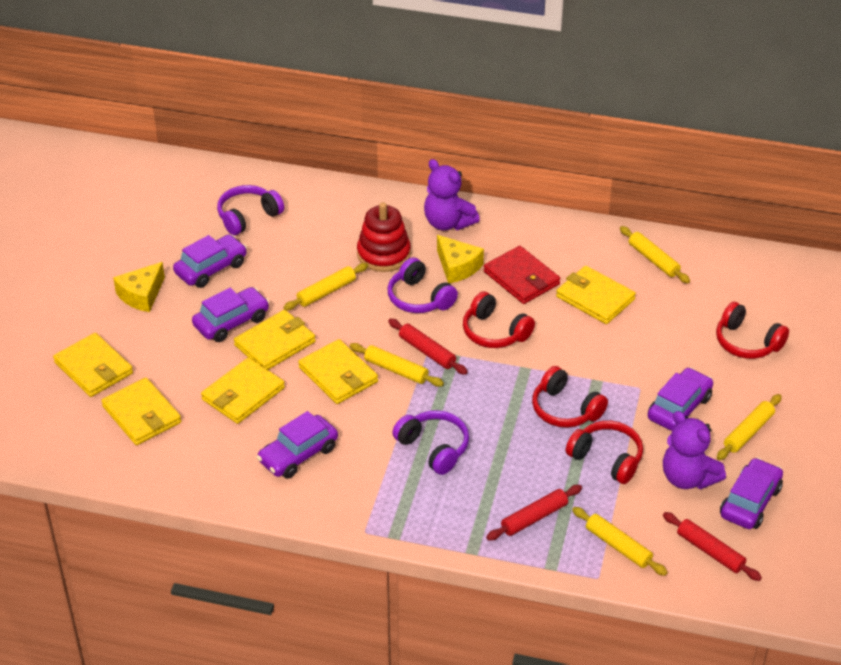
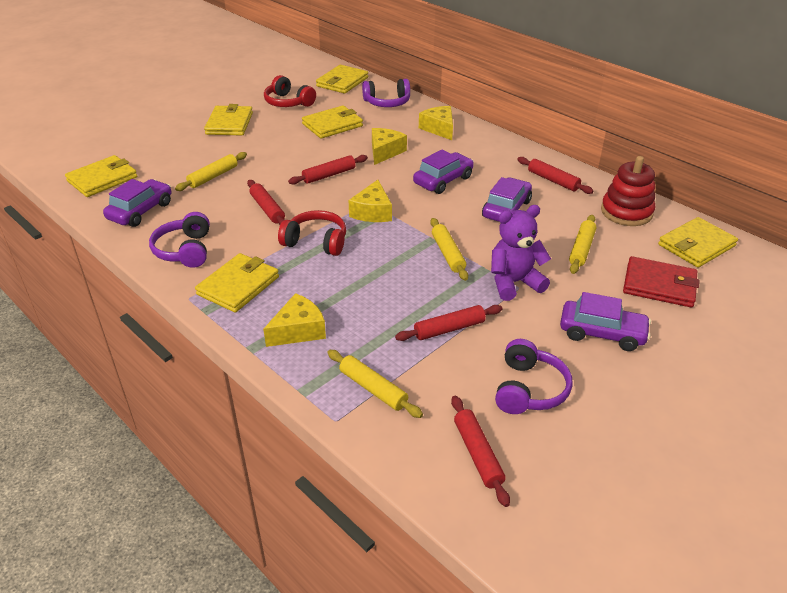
purple car: 5 -> 4
purple teddy bear: 2 -> 1
red headphones: 4 -> 2
red rolling pin: 3 -> 5
yellow cheese: 2 -> 4
yellow rolling pin: 5 -> 4

